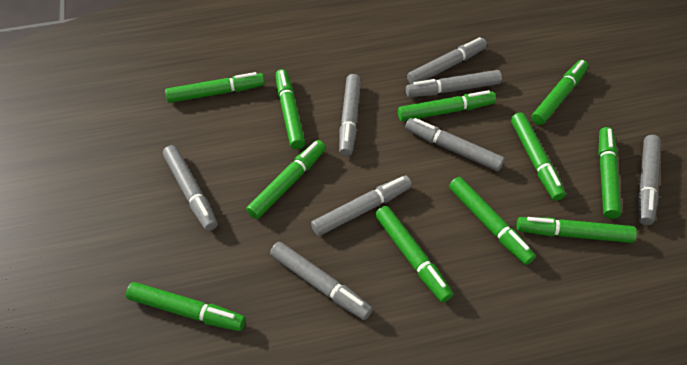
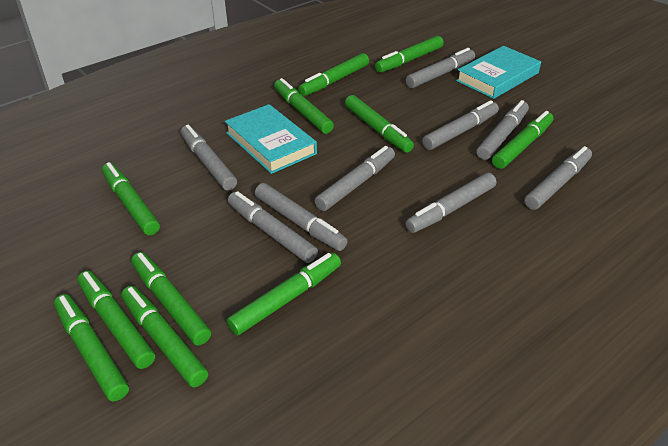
grey marker: 8 -> 9
turquoise book: 0 -> 2

